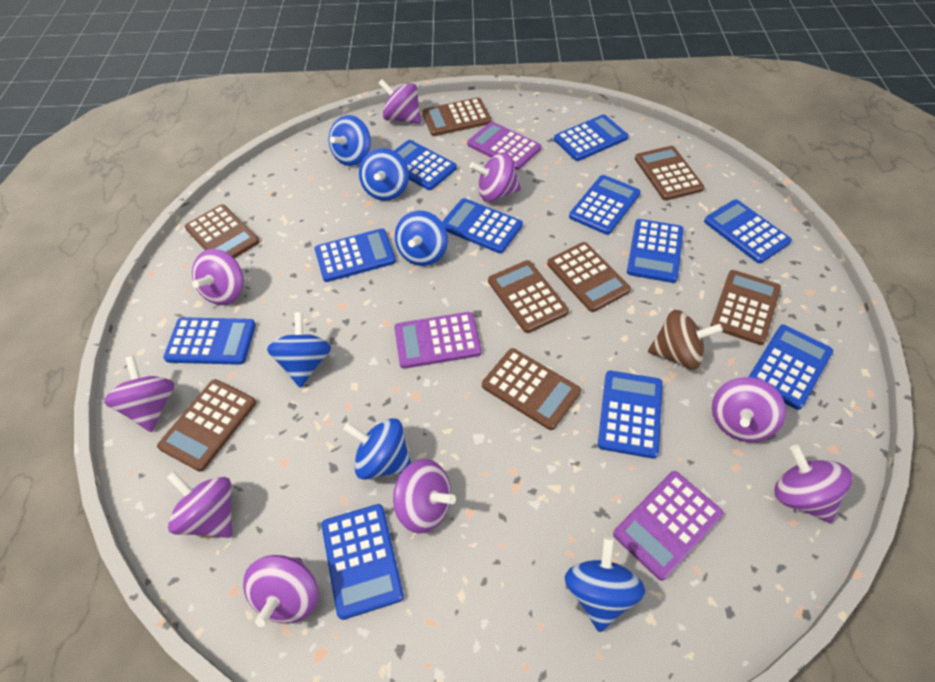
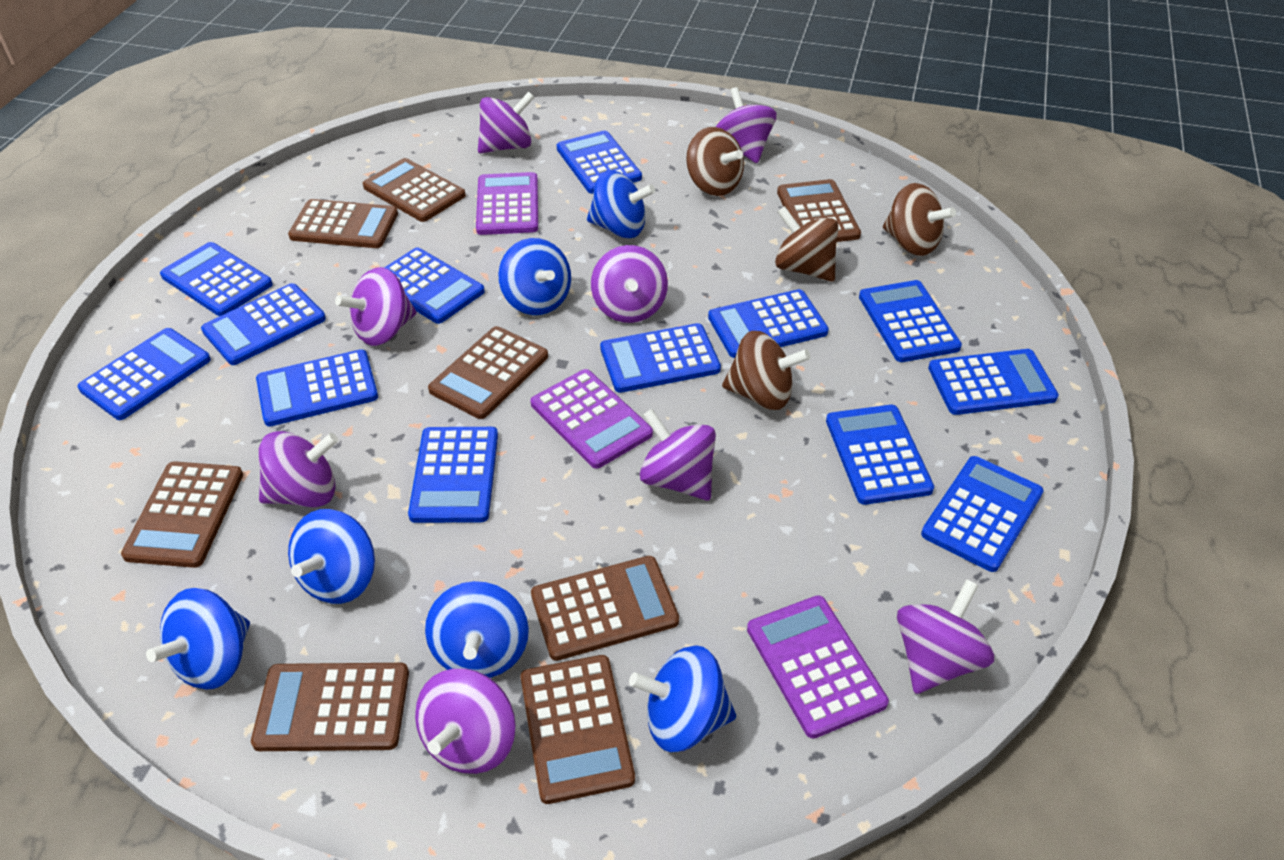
blue calculator: 11 -> 13
brown spinning top: 1 -> 4
purple spinning top: 9 -> 8

